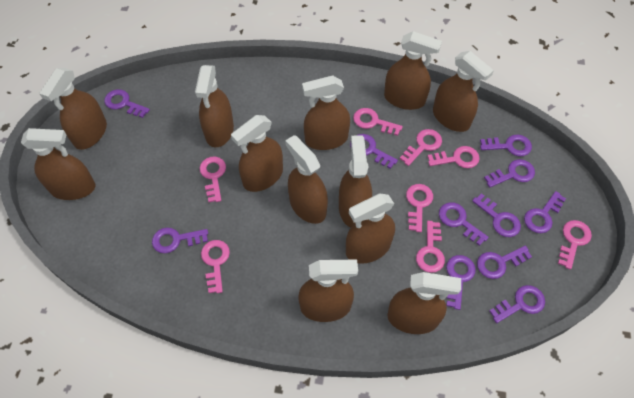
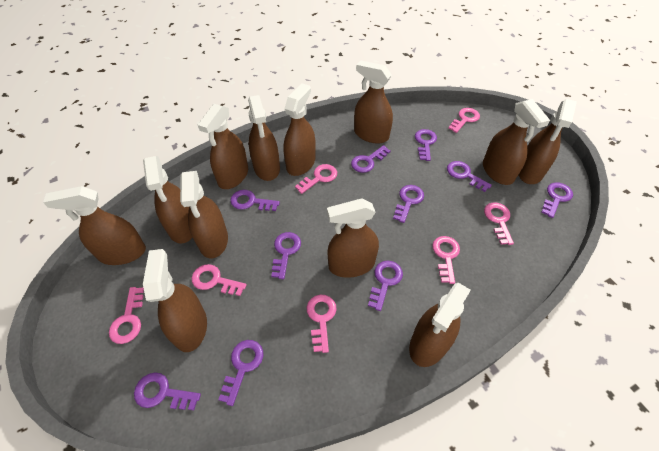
pink key: 8 -> 7
purple key: 11 -> 10

